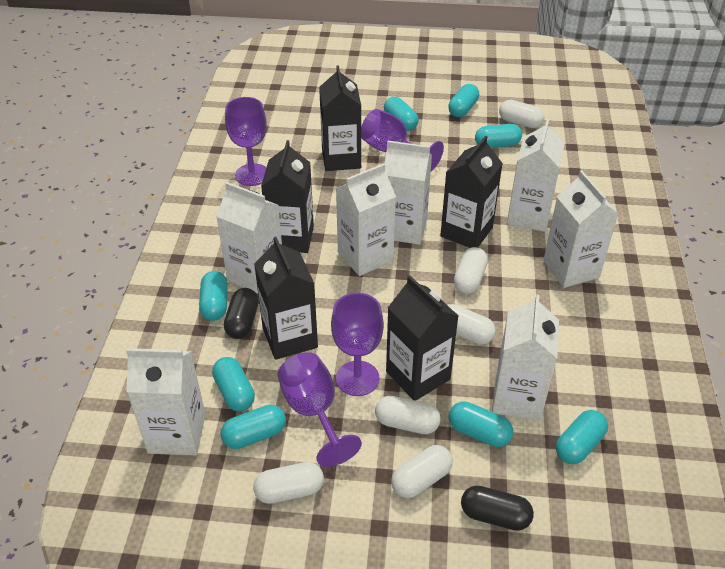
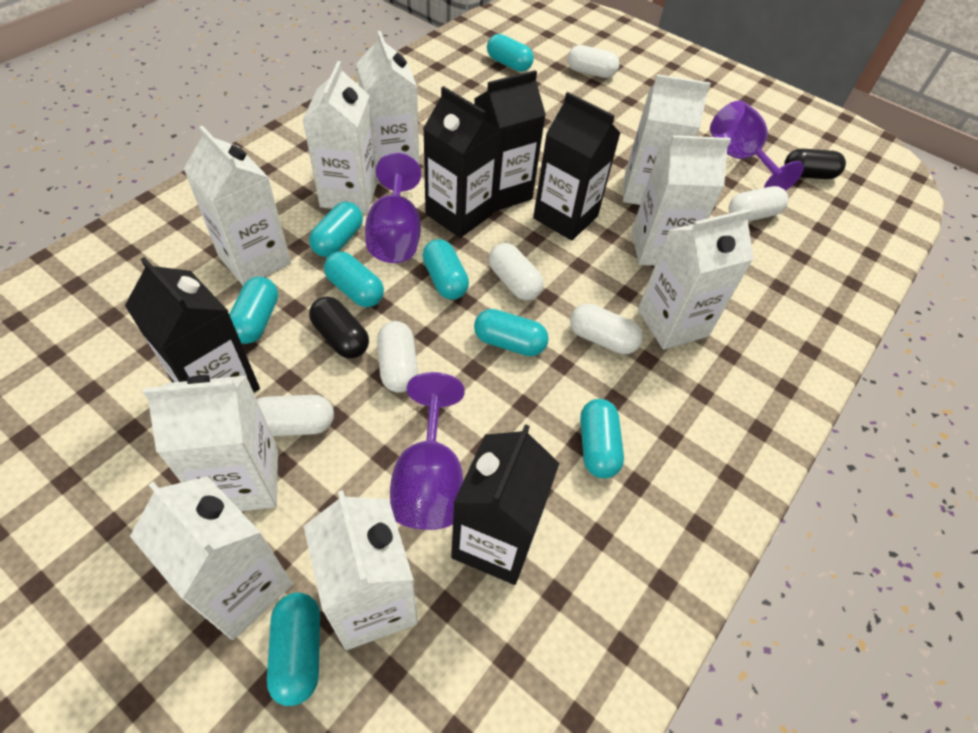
purple goblet: 4 -> 3
white carton: 7 -> 9

